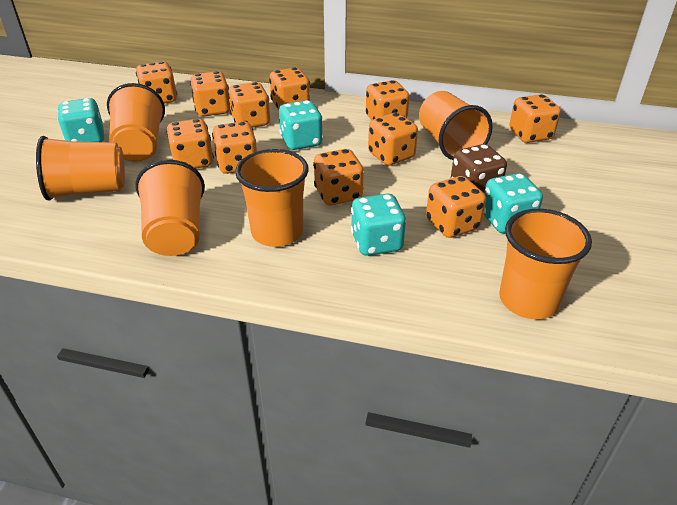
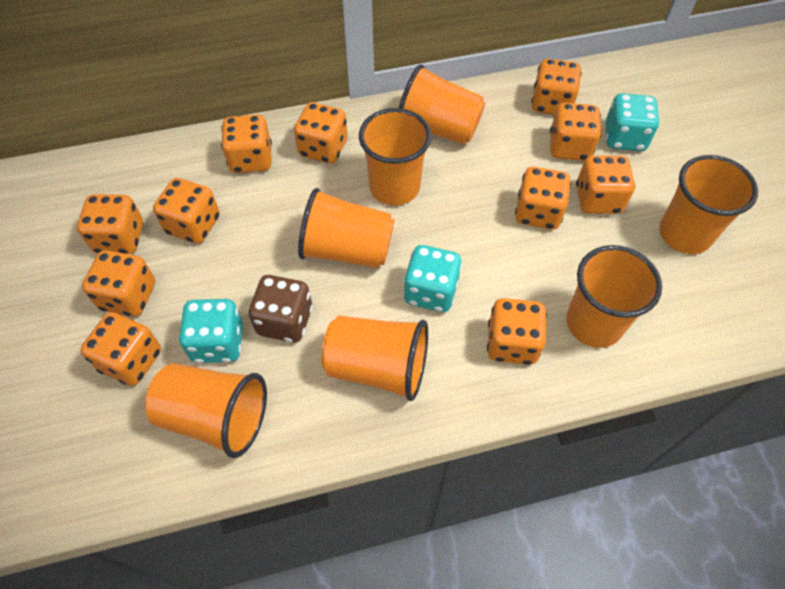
orange cup: 6 -> 7
turquoise dice: 4 -> 3

